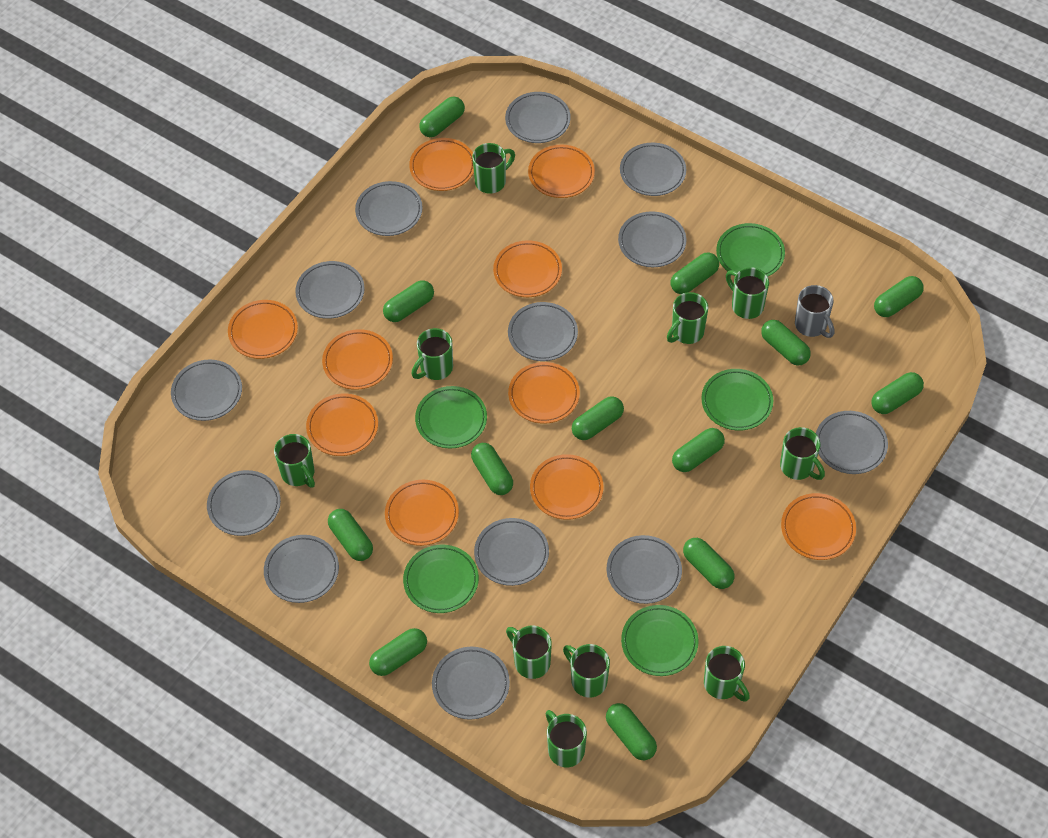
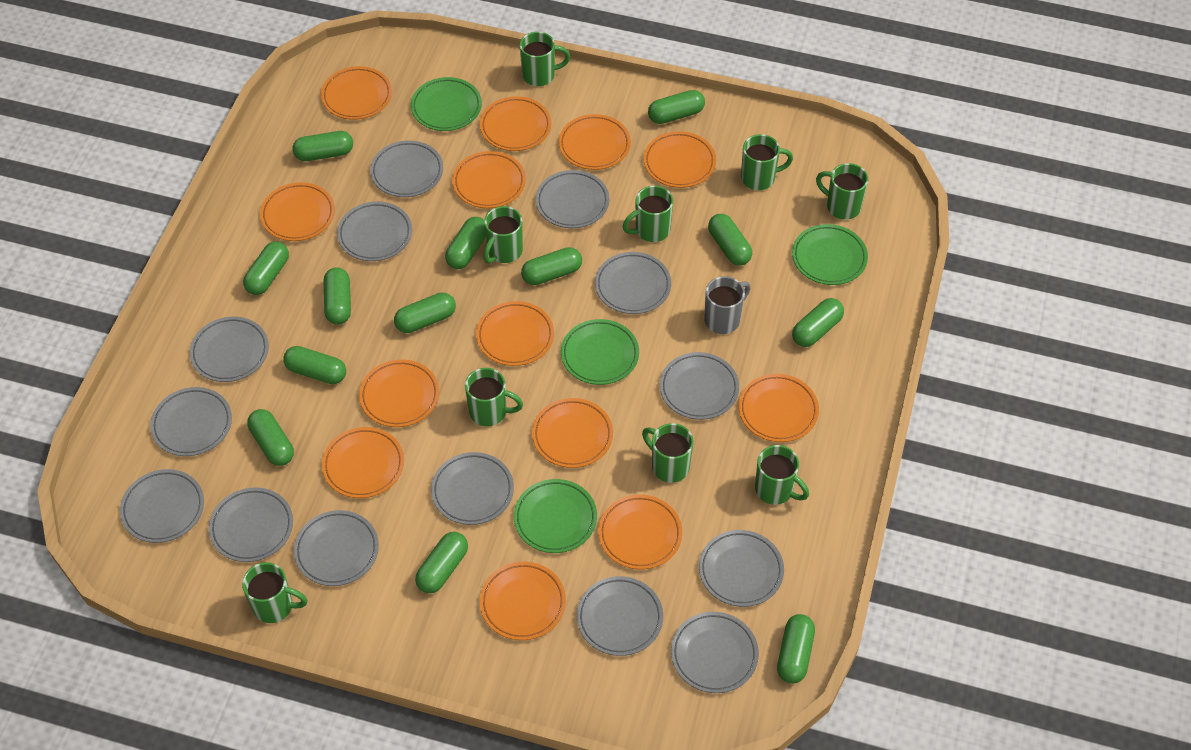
green mug: 10 -> 9
green plate: 5 -> 4
grey plate: 13 -> 14
orange plate: 10 -> 13

